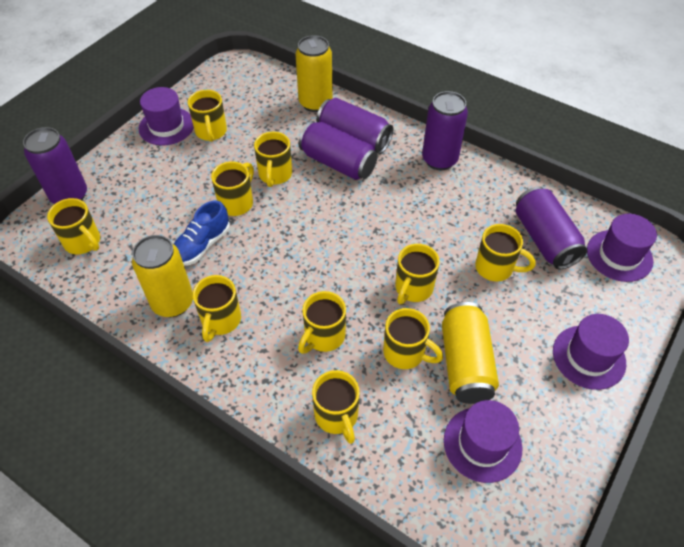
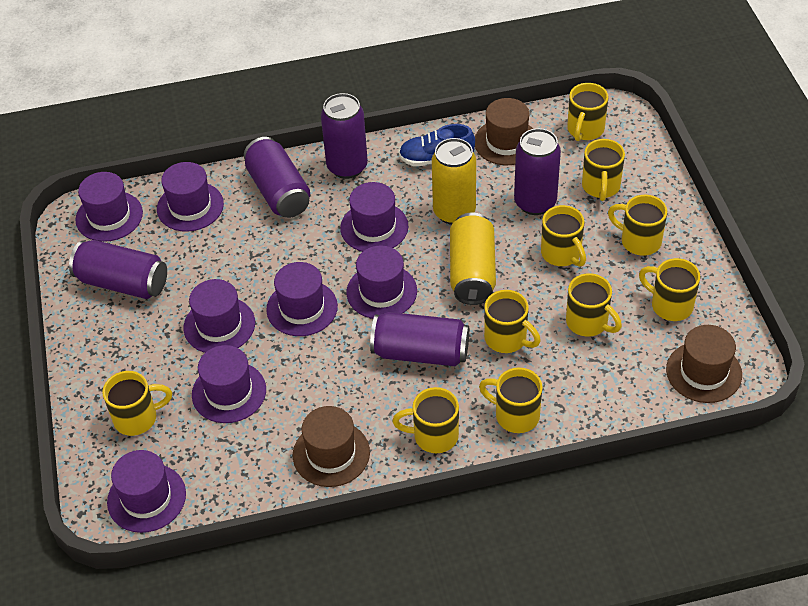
brown hat: 0 -> 3
purple hat: 4 -> 8
yellow can: 3 -> 2

